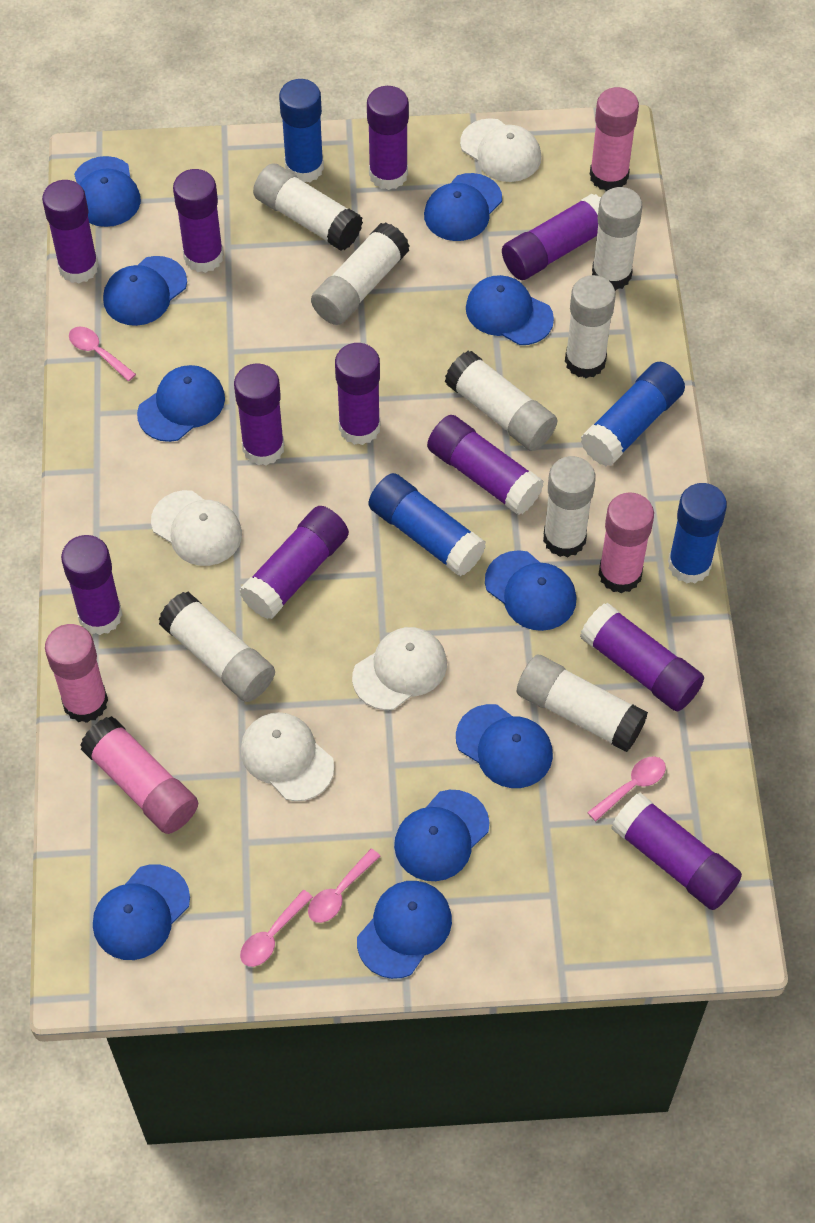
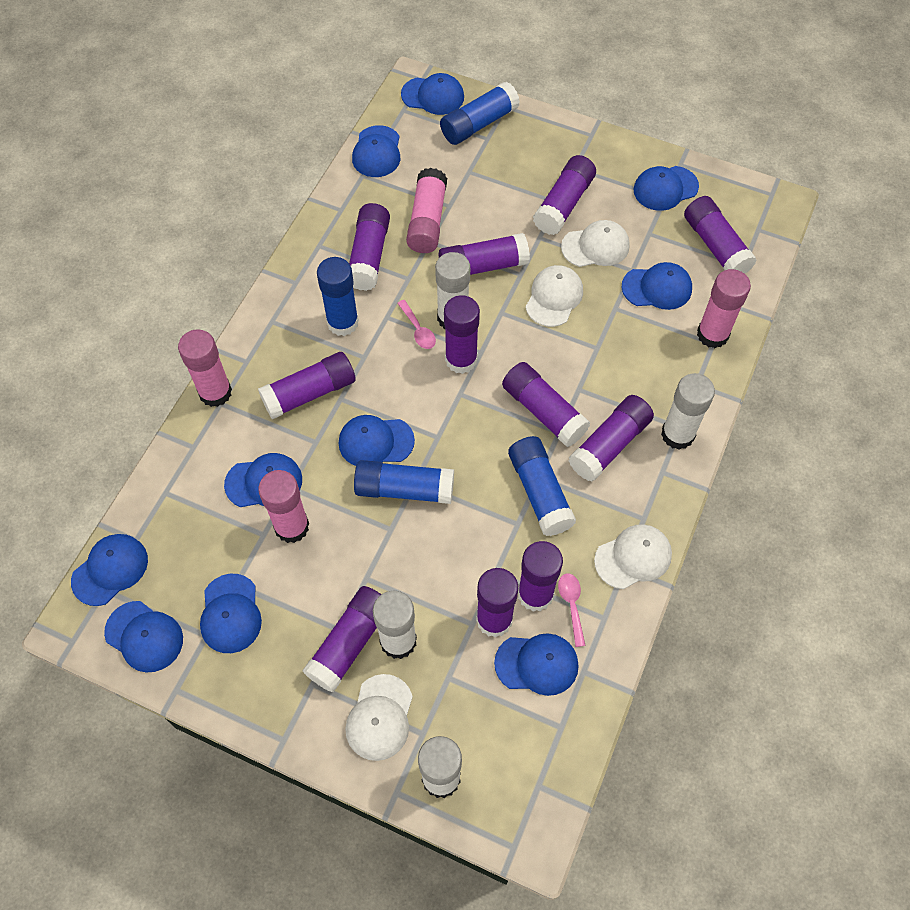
pink spoon: 4 -> 2
white glue stick: 8 -> 4

